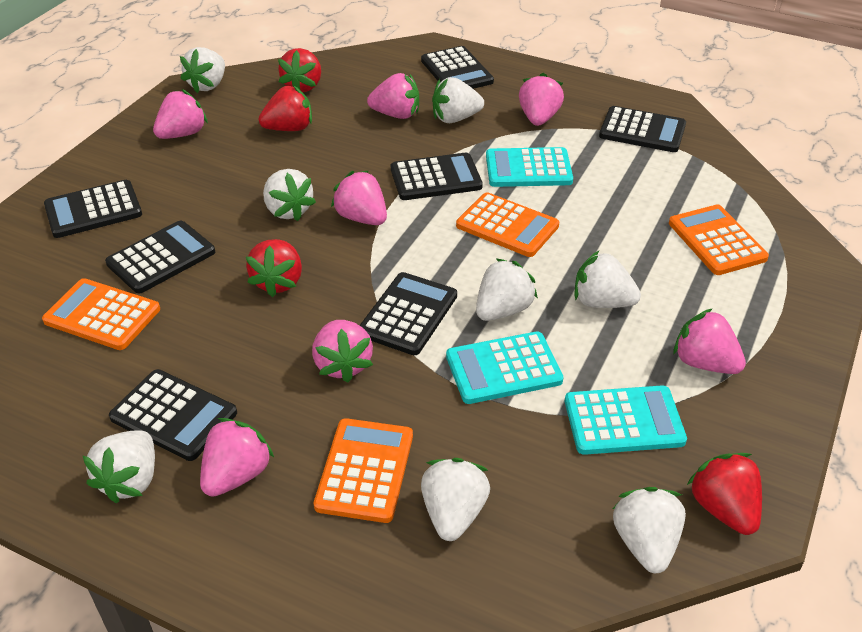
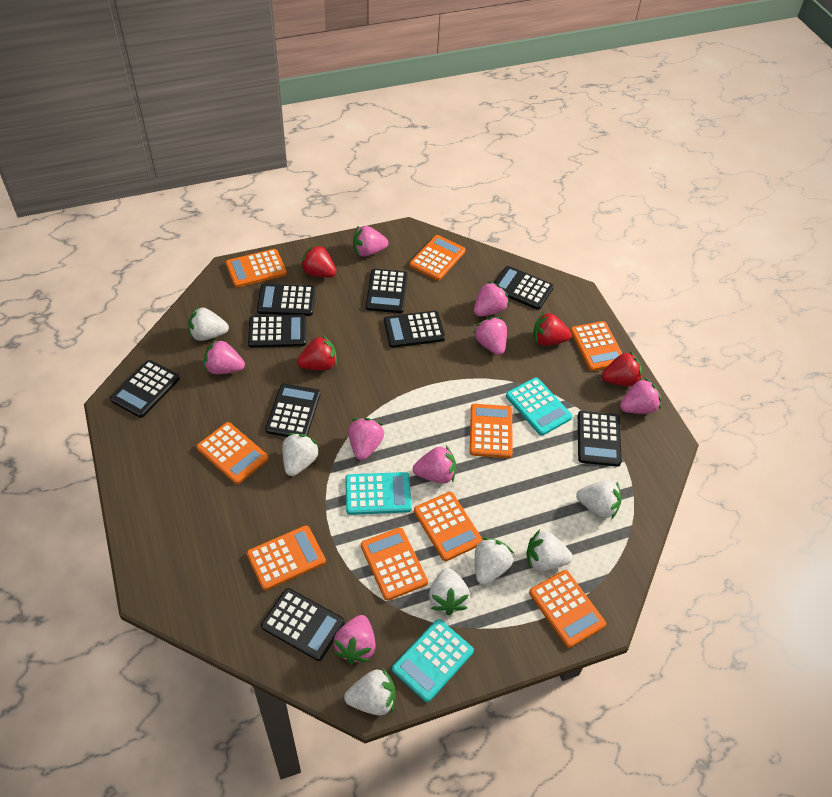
black calculator: 7 -> 9
orange calculator: 4 -> 9
pink strawberry: 7 -> 8
white strawberry: 8 -> 7

